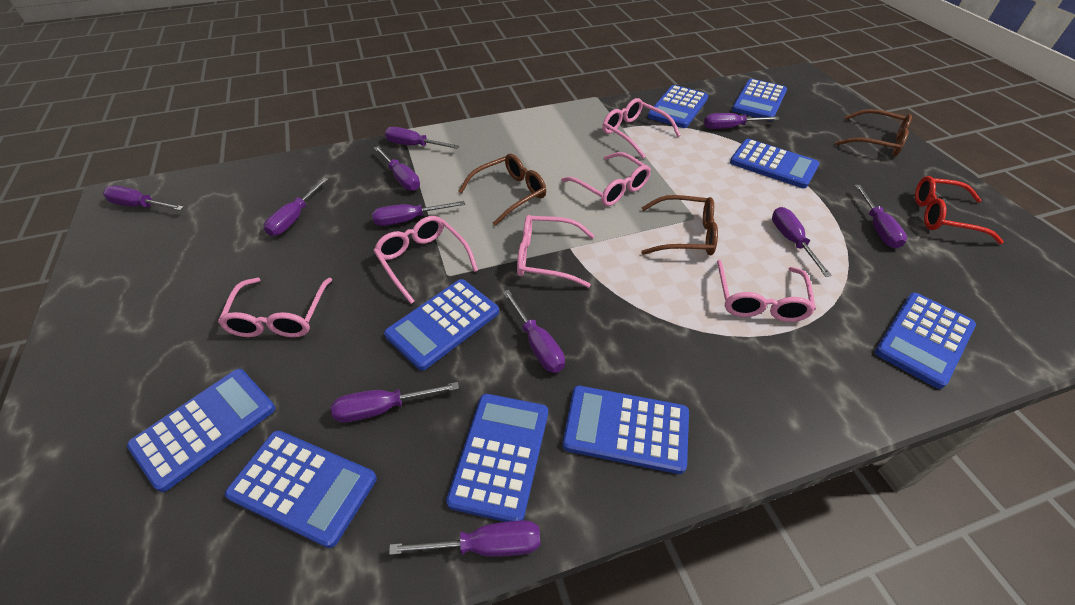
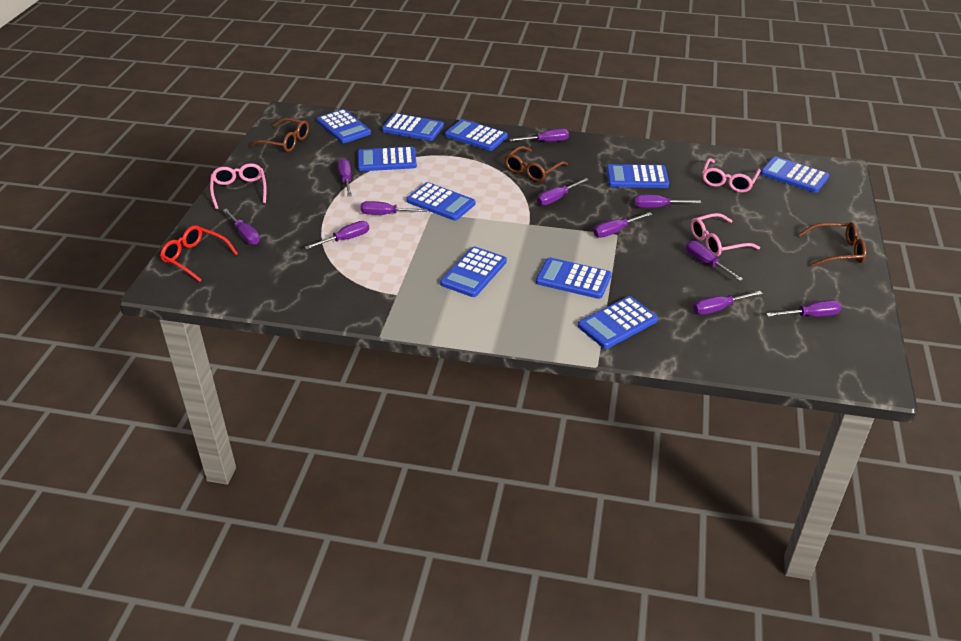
blue calculator: 9 -> 10
pink glasses: 6 -> 3

